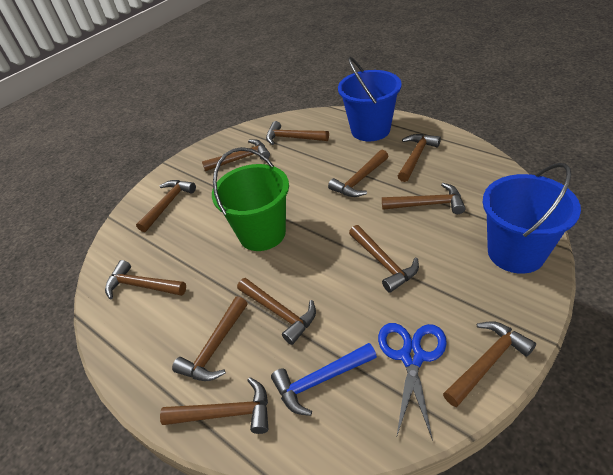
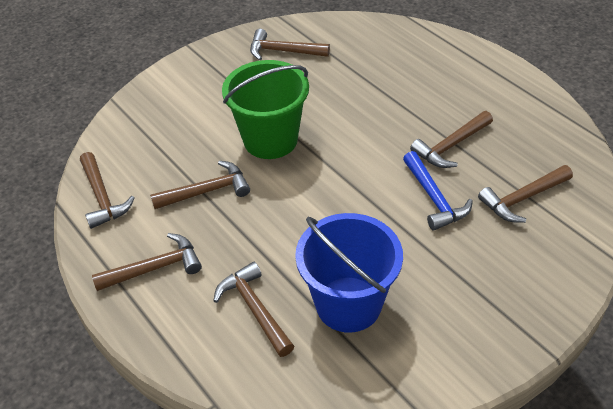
blue bucket: 2 -> 1
blue scissors: 1 -> 0
brown hammer: 12 -> 7

